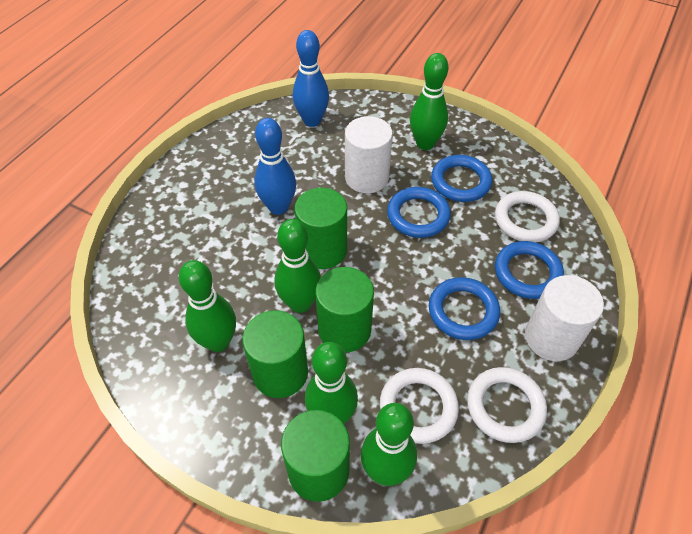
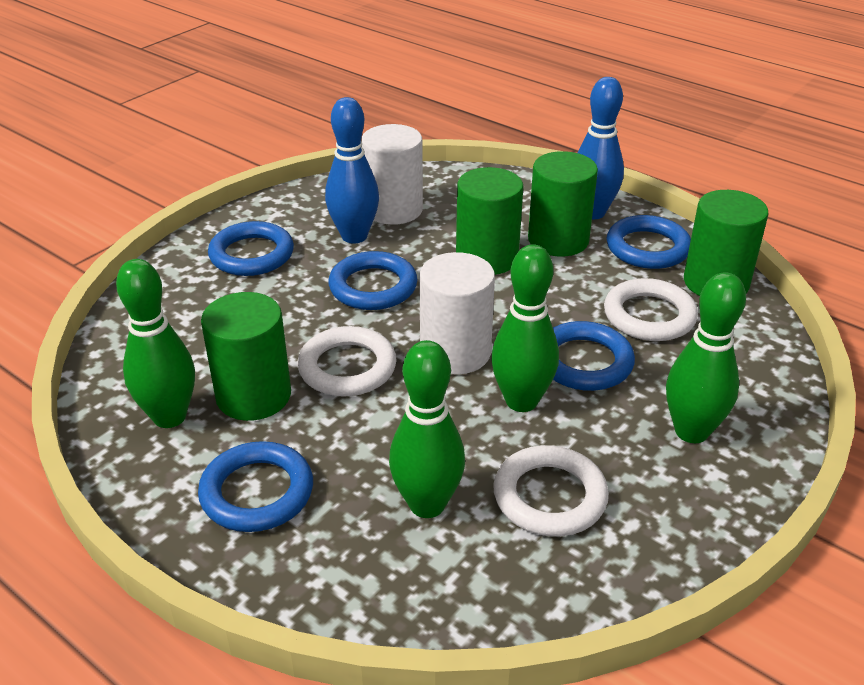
blue ring: 4 -> 5
green bowling pin: 5 -> 4

